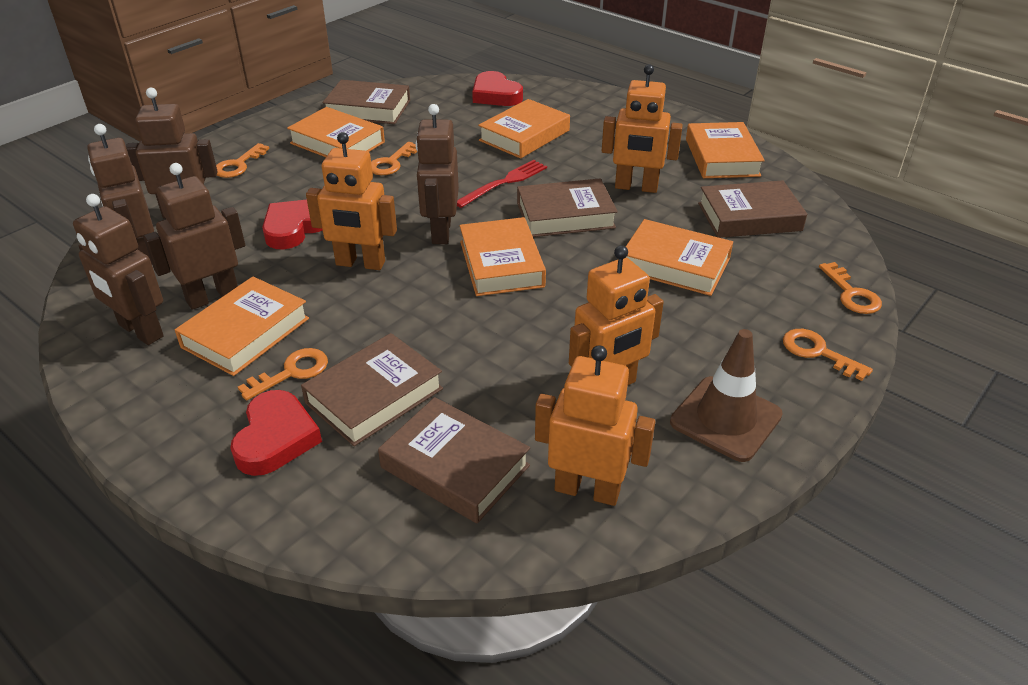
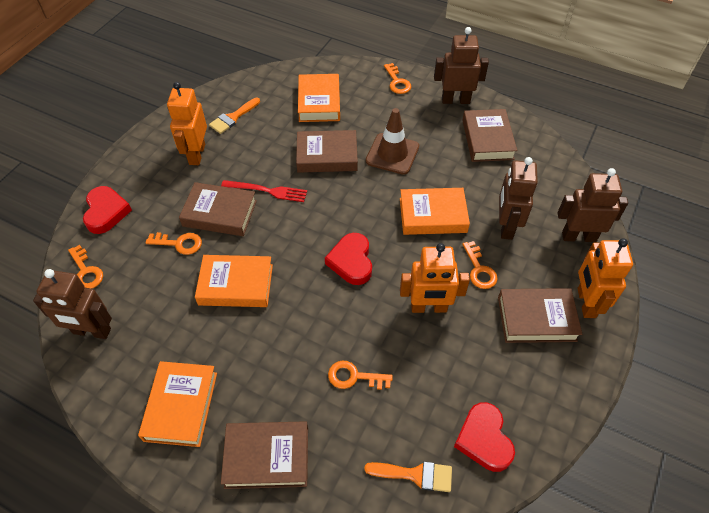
brown robot: 5 -> 4
orange book: 6 -> 4
orange brush: 0 -> 2
orange robot: 4 -> 3

